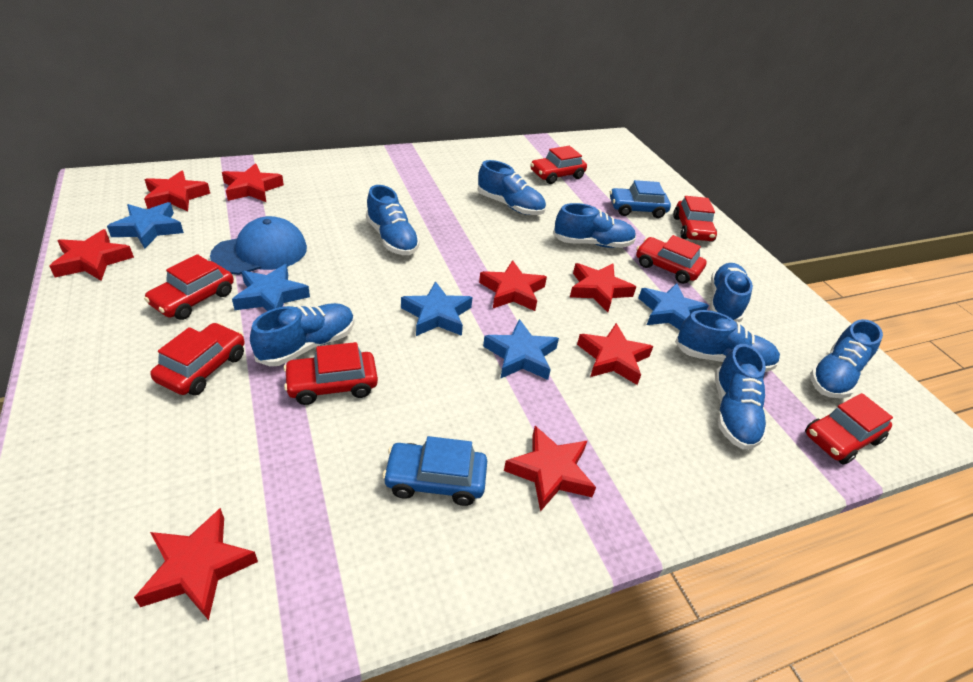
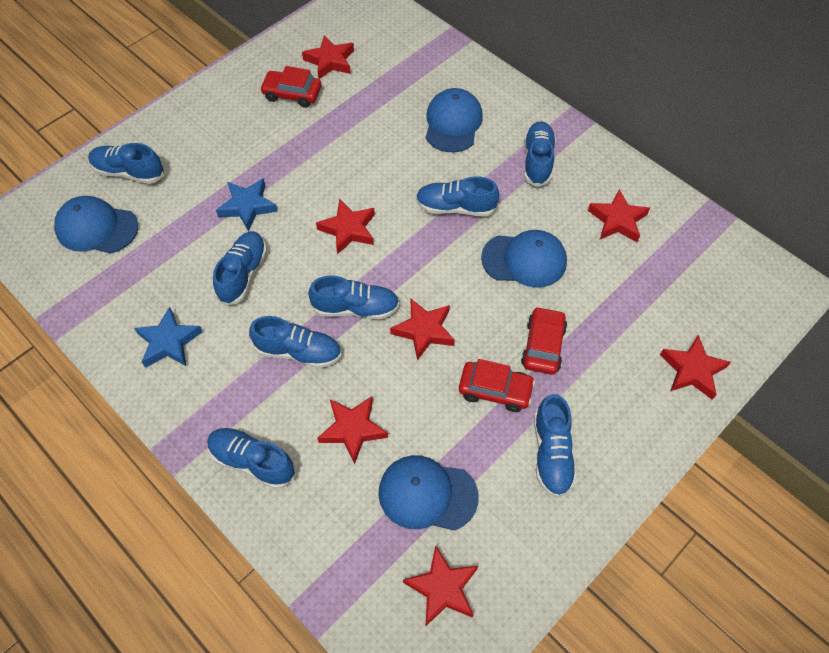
blue cap: 1 -> 4
blue car: 2 -> 0
blue star: 5 -> 2
red car: 7 -> 3
red star: 8 -> 7

